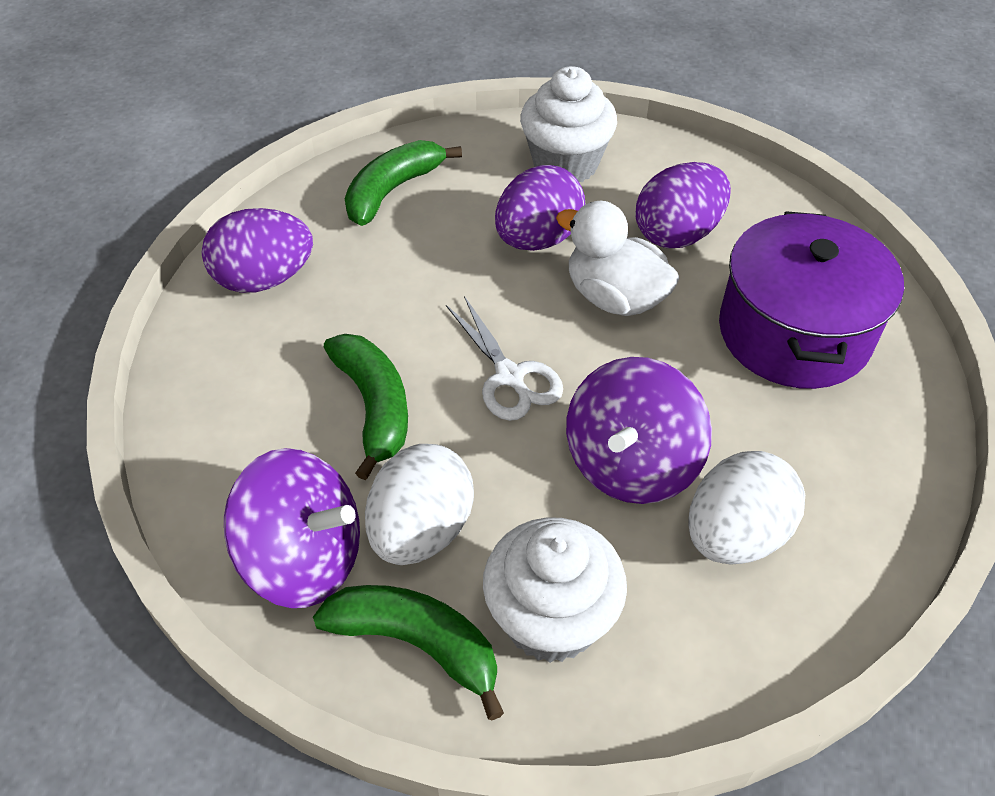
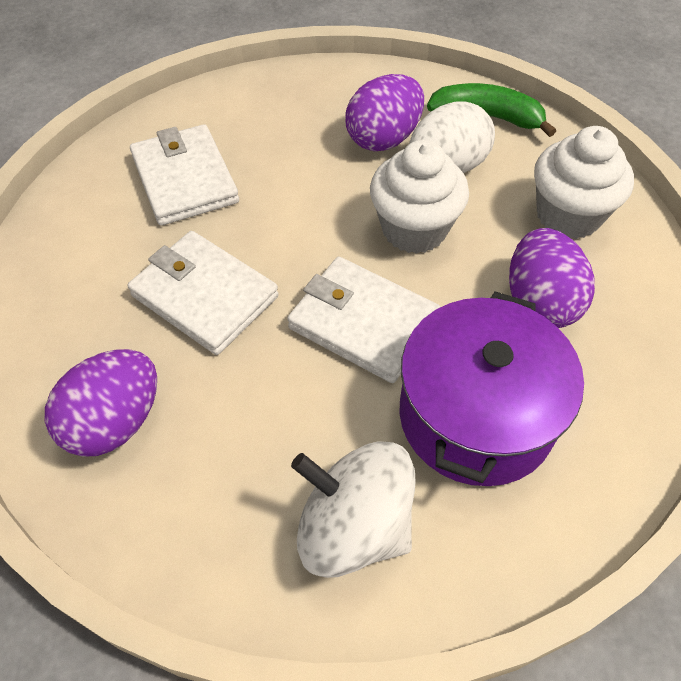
green banana: 3 -> 1
purple spinning top: 2 -> 0
white duck: 1 -> 0
white egg: 2 -> 1
white scissors: 1 -> 0
white spinning top: 0 -> 1
white wallet: 0 -> 3

